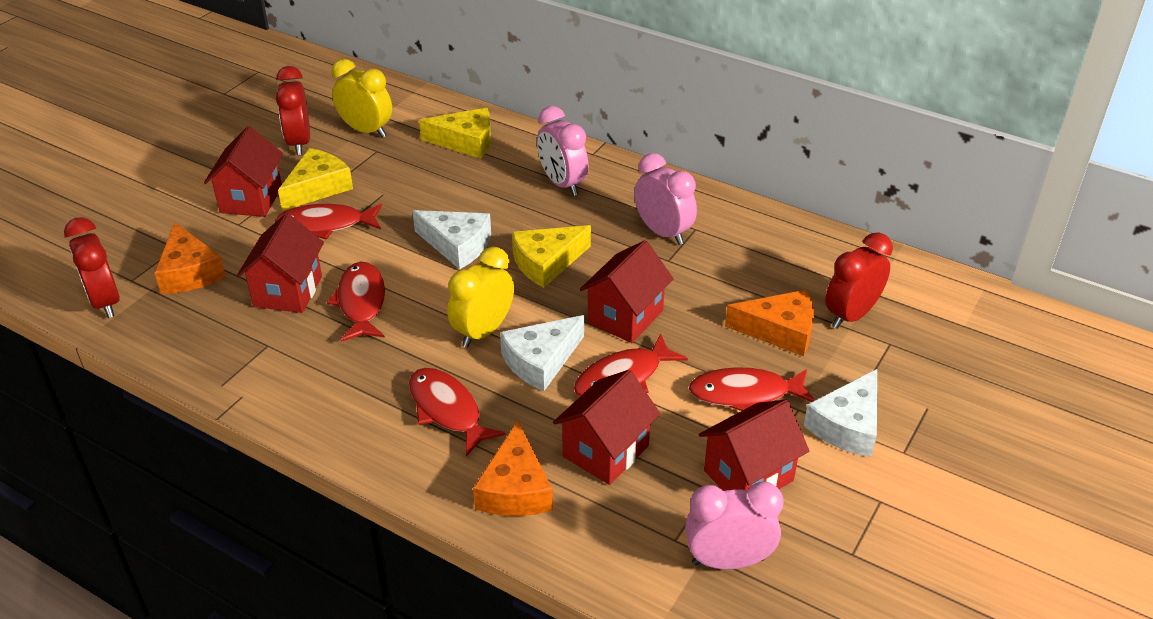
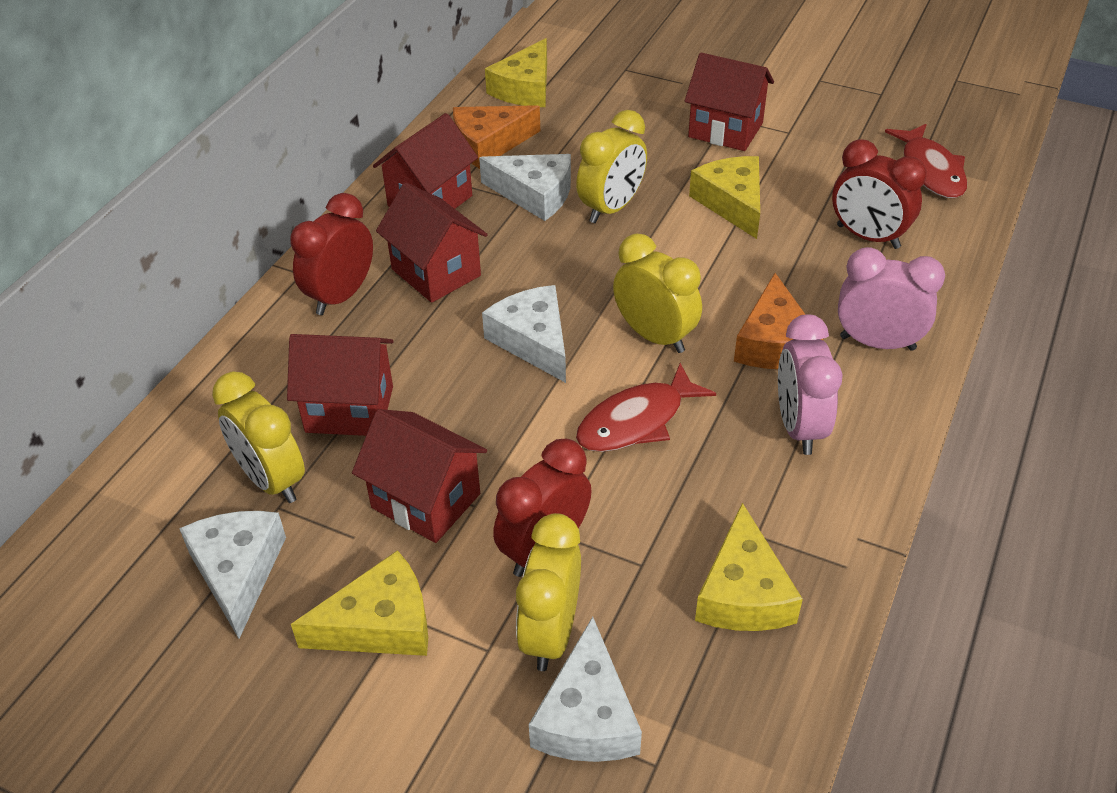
orange cheese: 3 -> 2
pink clock: 3 -> 2
red fish: 5 -> 2
white cheese: 3 -> 4
yellow cheese: 3 -> 4
yellow clock: 2 -> 4

